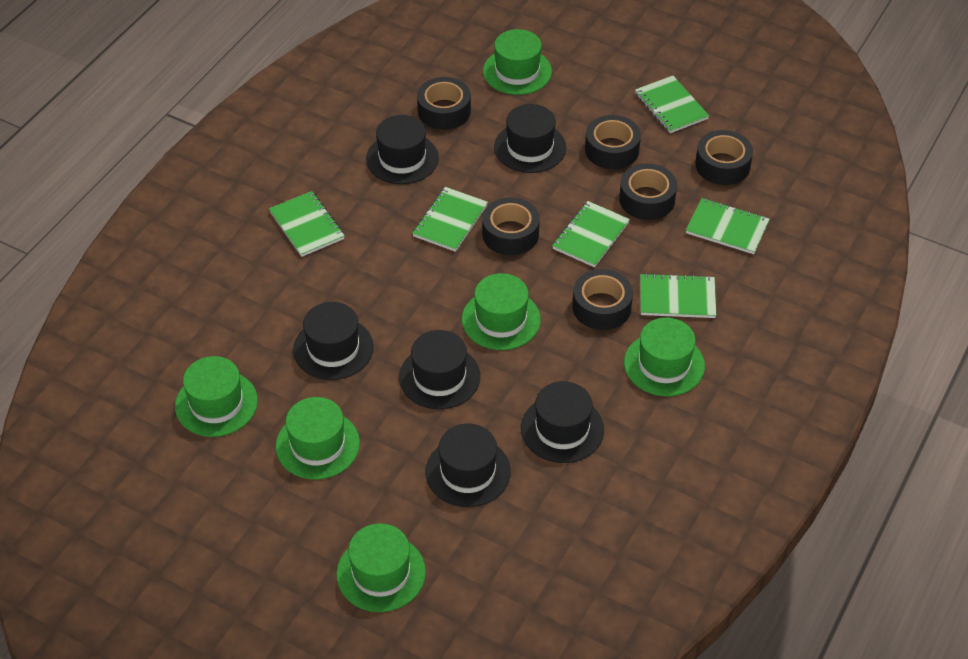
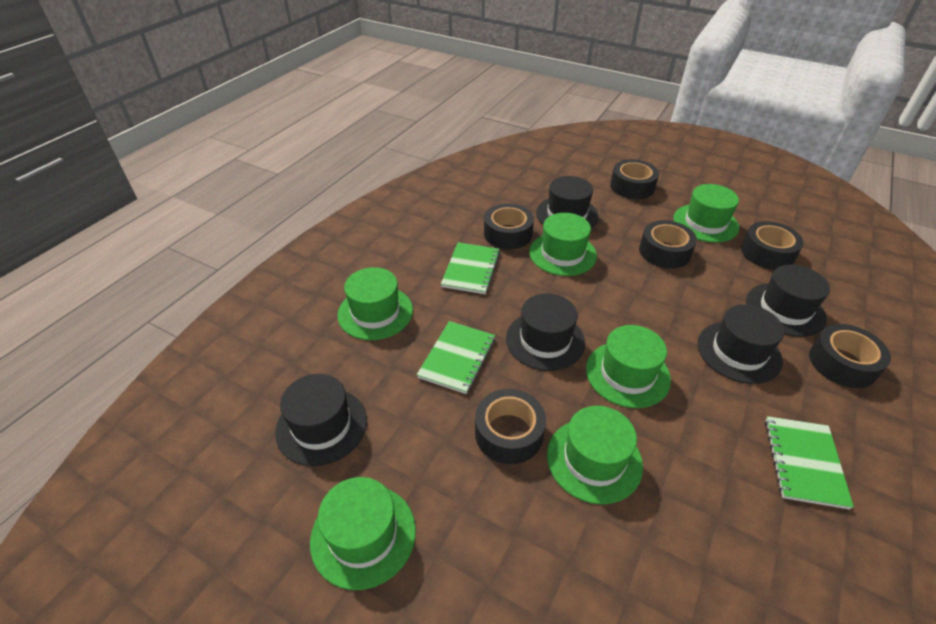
black hat: 6 -> 5
green notebook: 6 -> 3

